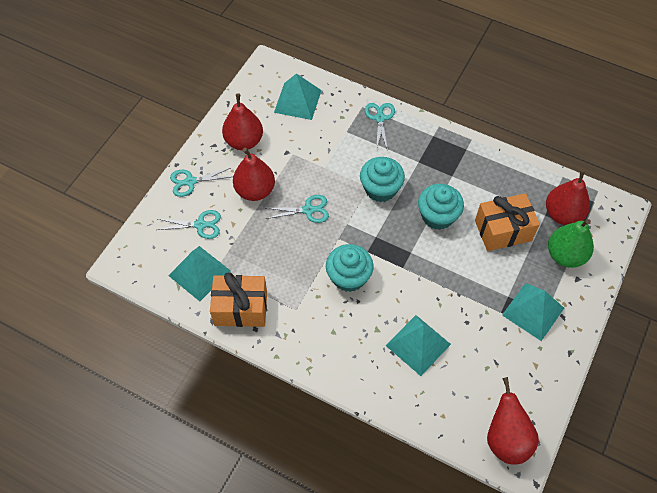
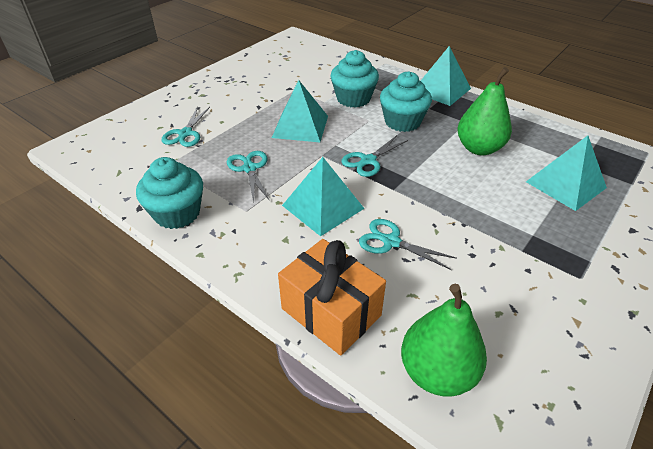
green pear: 1 -> 2
orange gift: 2 -> 1
red pear: 4 -> 0

